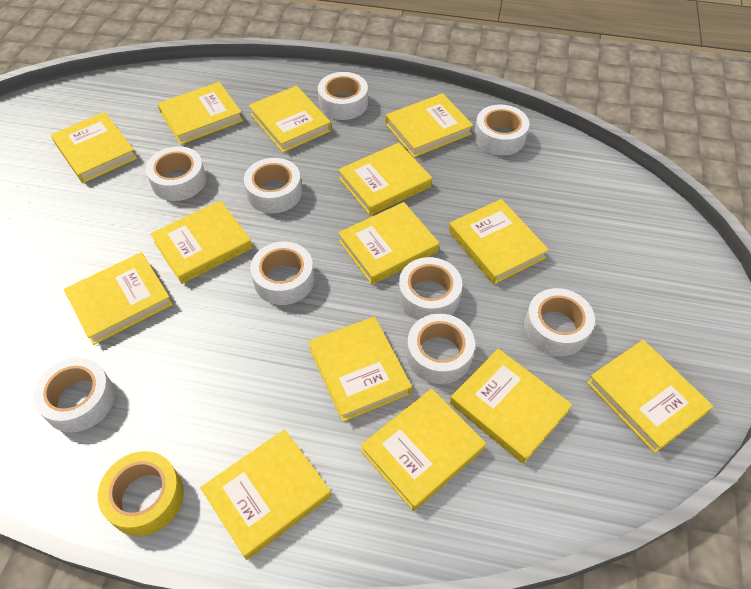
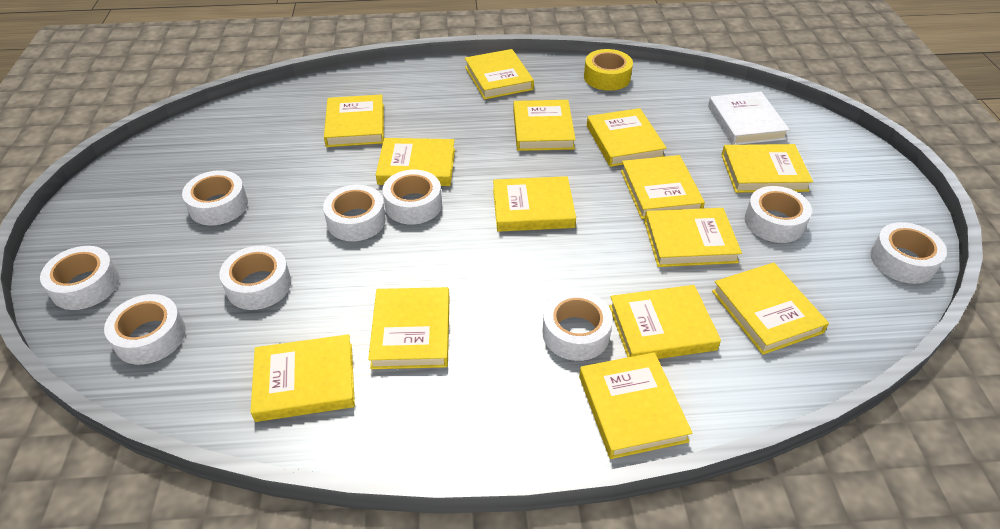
white book: 0 -> 1

